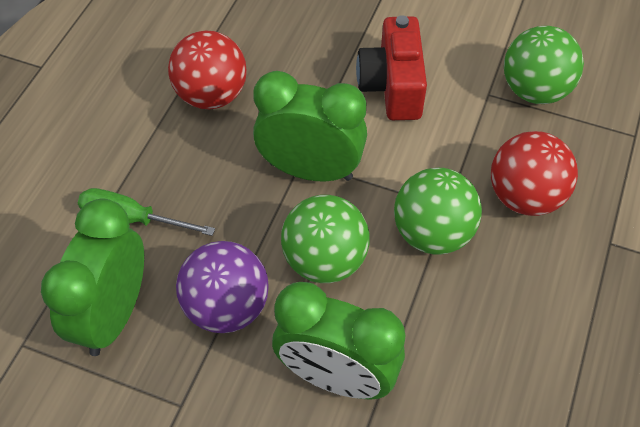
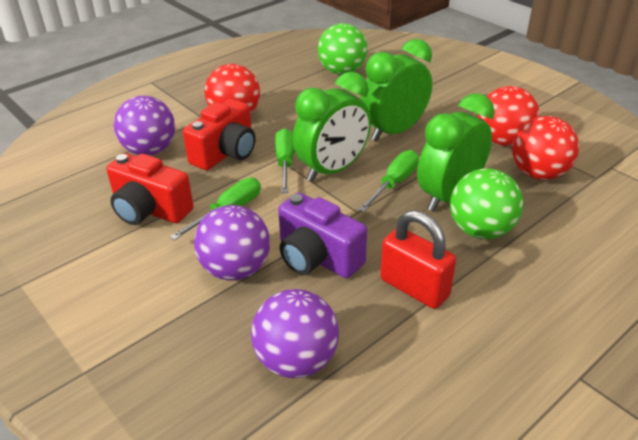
green ball: 3 -> 2
green screwdriver: 1 -> 3
purple ball: 1 -> 3
purple camera: 0 -> 1
red ball: 2 -> 3
red camera: 1 -> 2
red padlock: 0 -> 1

